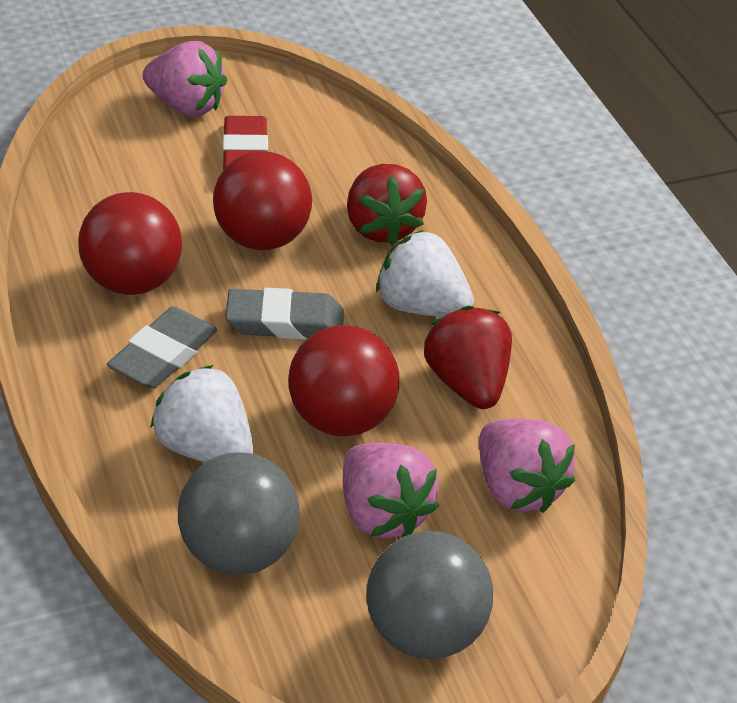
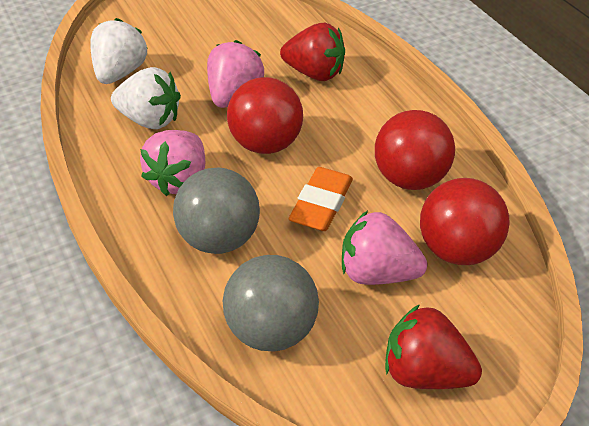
grey eraser: 2 -> 0
orange eraser: 0 -> 1
red eraser: 1 -> 0

